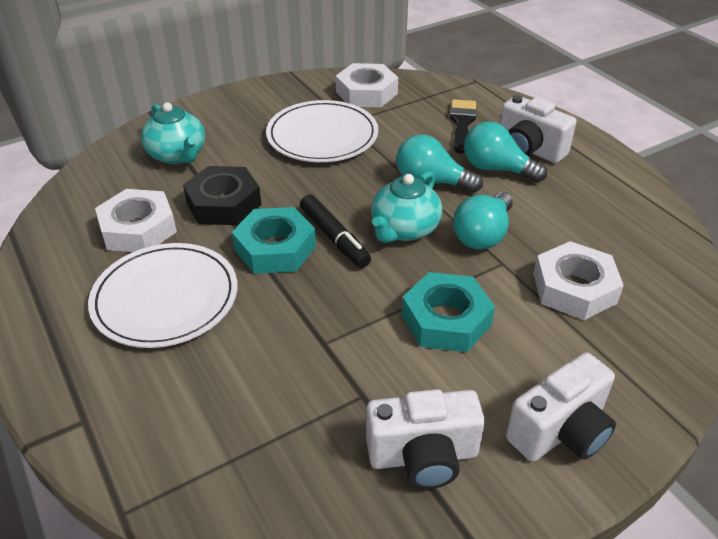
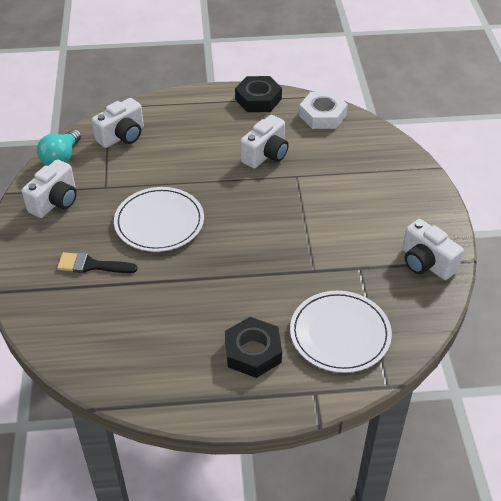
black marker: 1 -> 0
black nut: 1 -> 2
turquoise light bulb: 3 -> 1
turquoise nut: 2 -> 0
turquoise teapot: 2 -> 0
white camera: 3 -> 4
white nut: 3 -> 1

